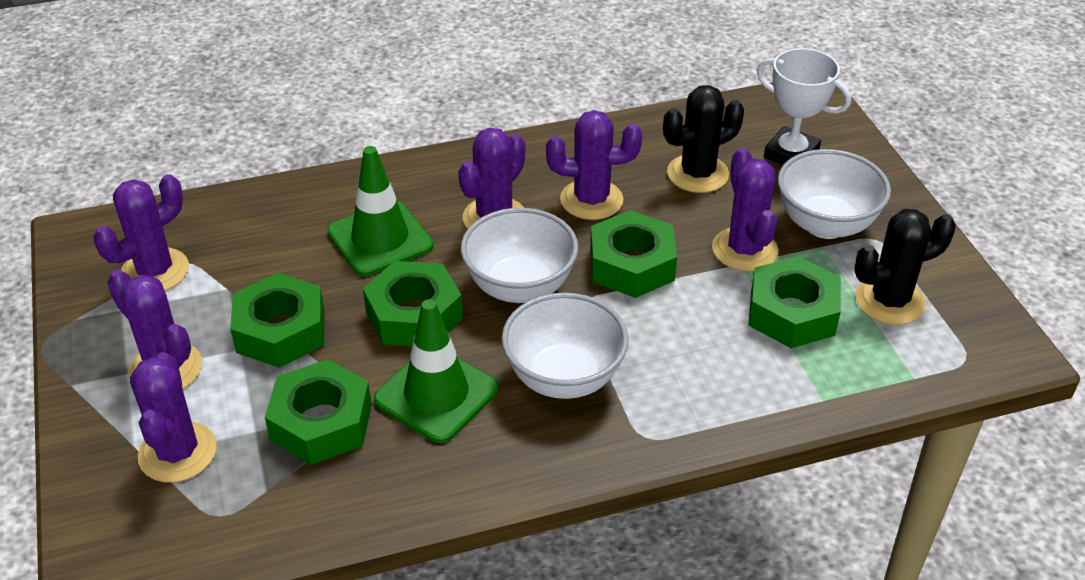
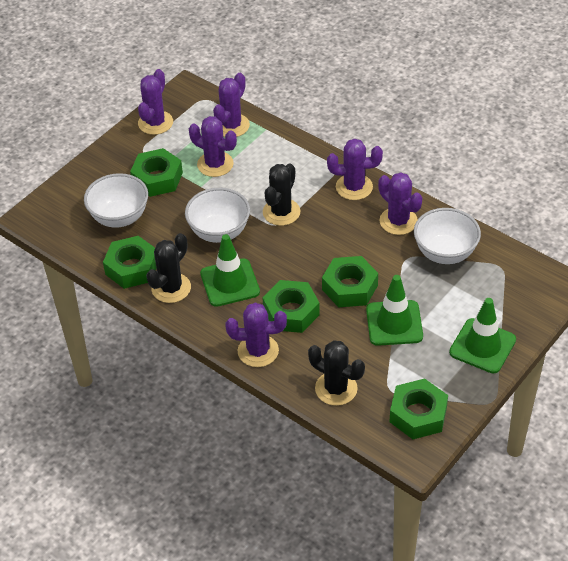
black cactus: 2 -> 3
green traffic cone: 2 -> 3
white trophy: 1 -> 0

